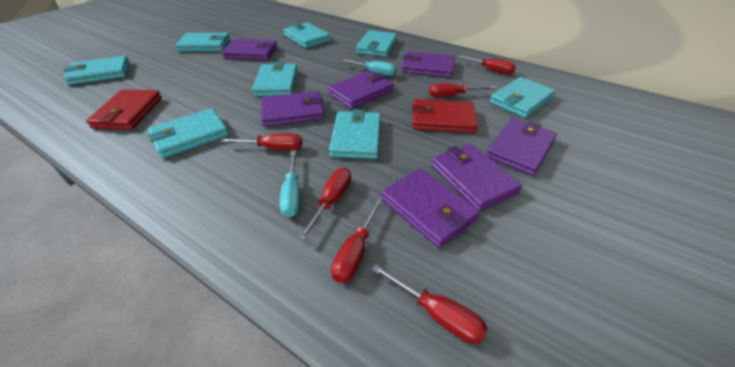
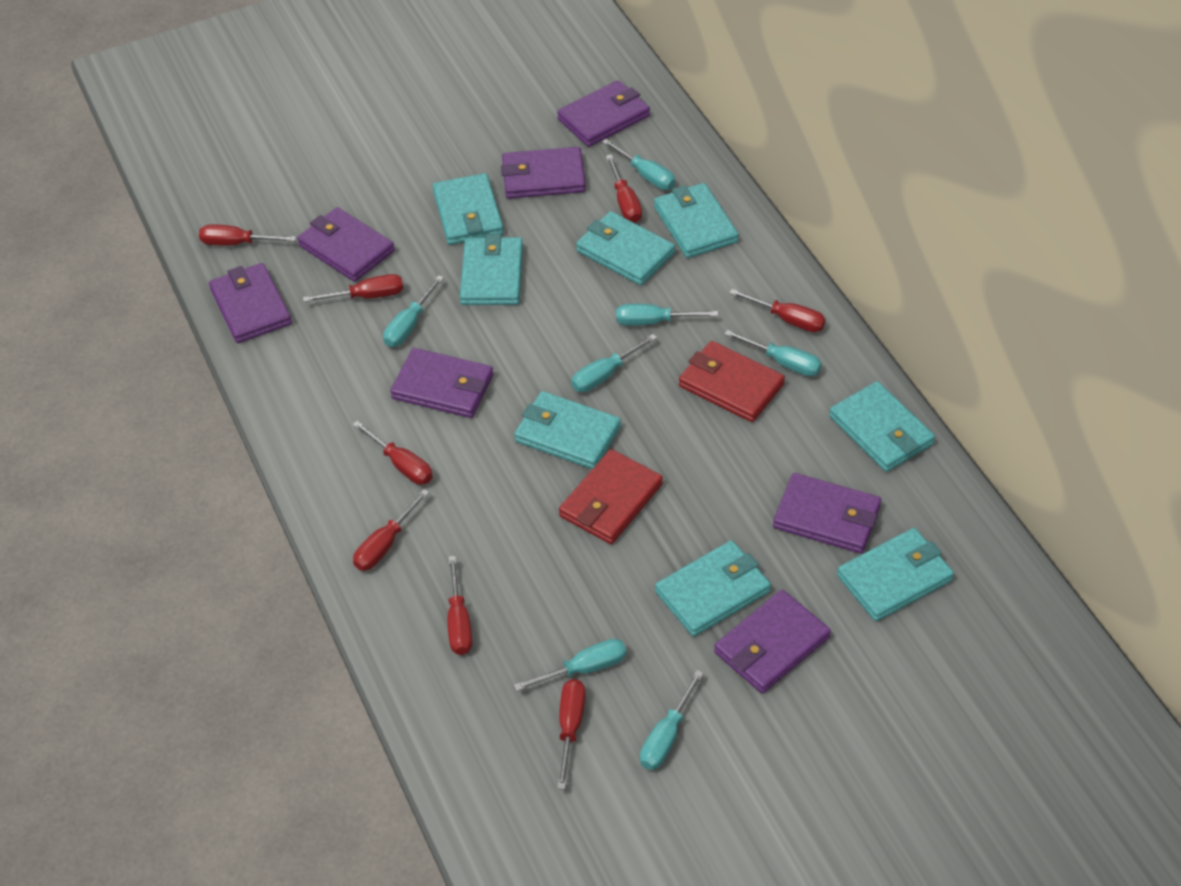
red screwdriver: 6 -> 8
turquoise screwdriver: 2 -> 7

